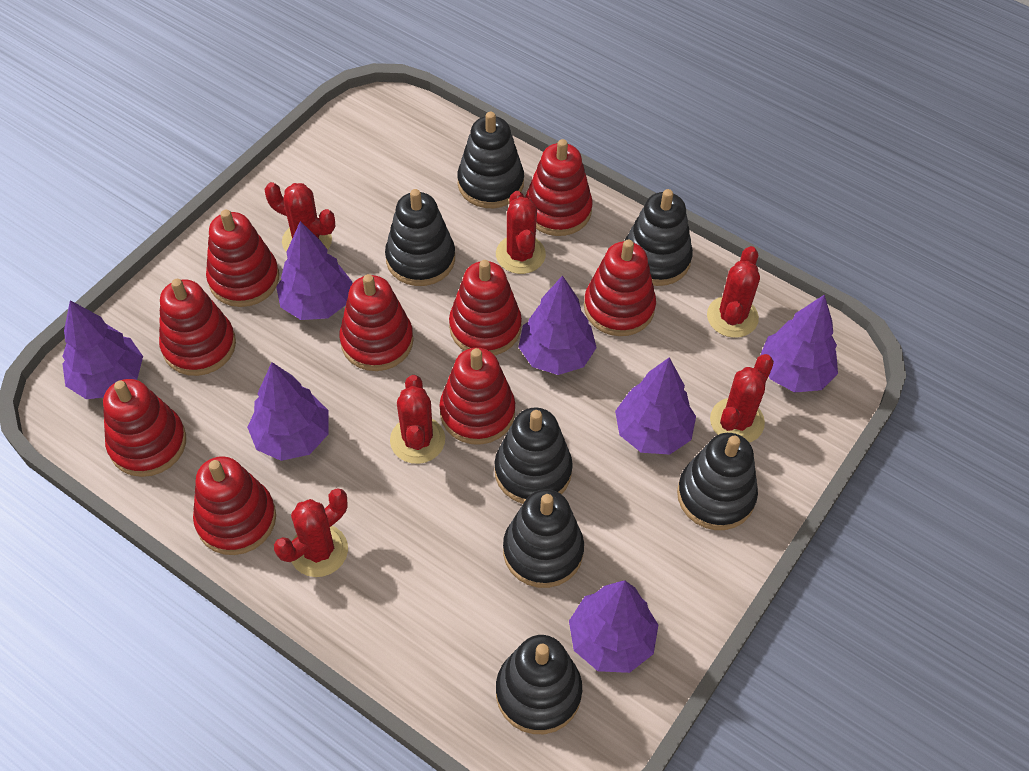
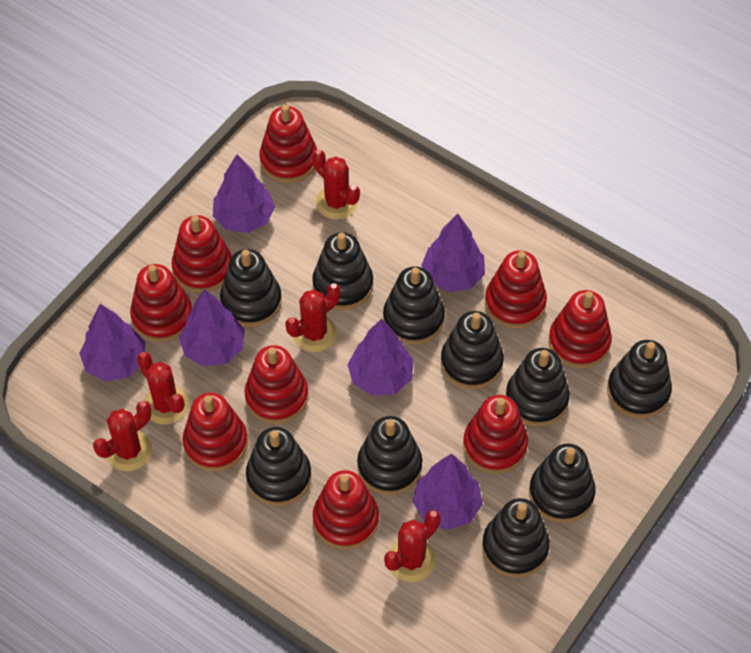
black stacking toy: 7 -> 10
purple tree: 7 -> 6
red cactus: 6 -> 5

